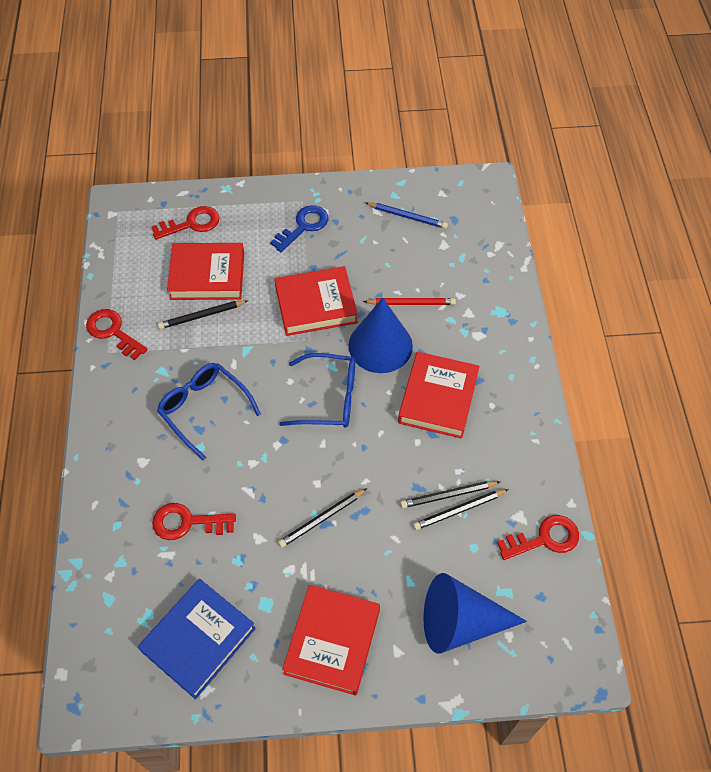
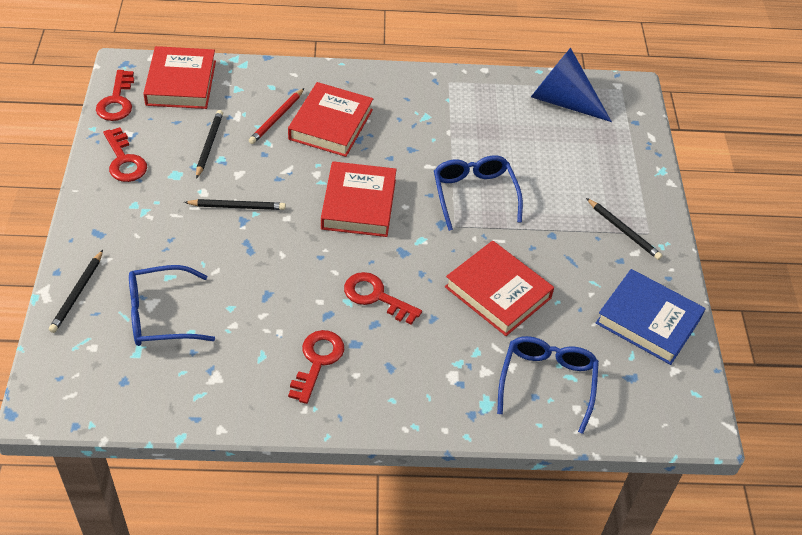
blue cone: 2 -> 1
blue glasses: 2 -> 3
blue key: 1 -> 0
blue pencil: 1 -> 0

